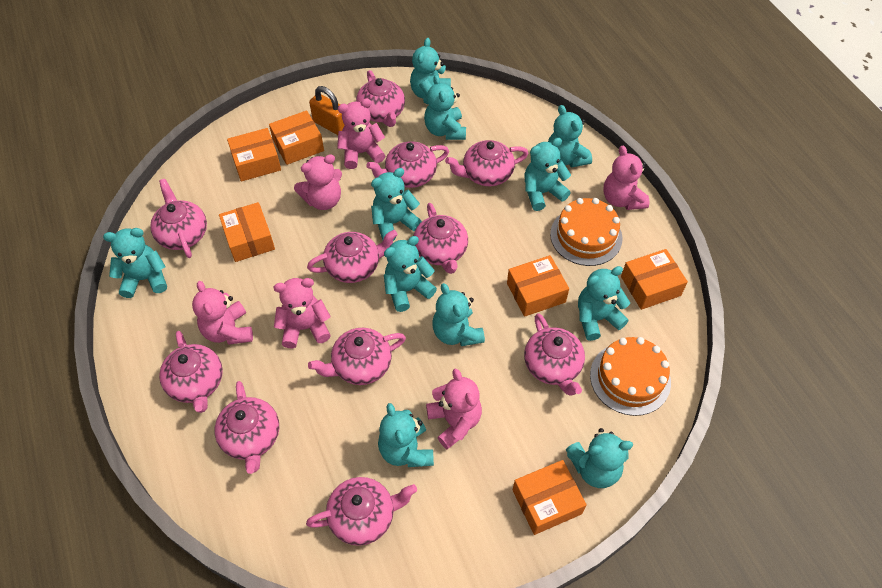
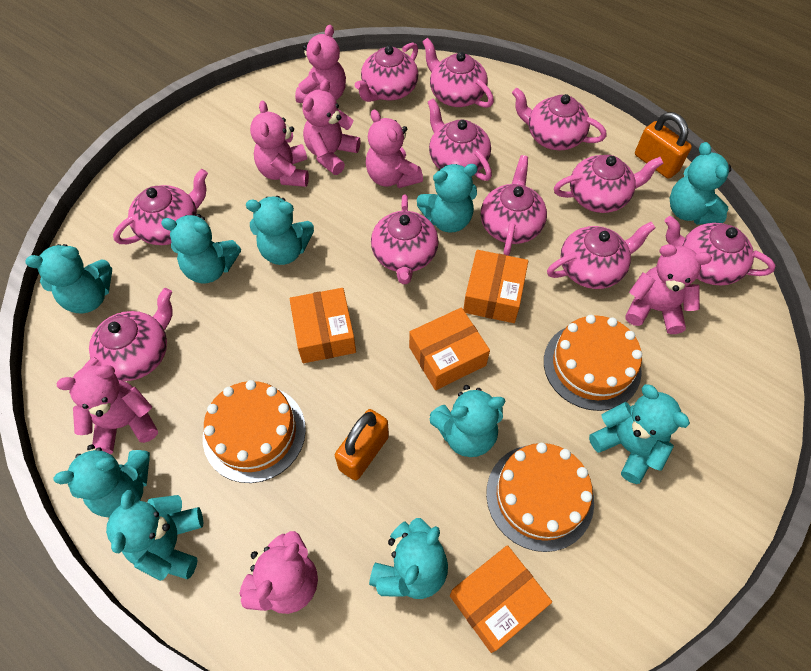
orange box: 6 -> 4
orange cake: 2 -> 3
orange padlock: 1 -> 2
pink teddy bear: 6 -> 7
turquoise teddy bear: 11 -> 10

